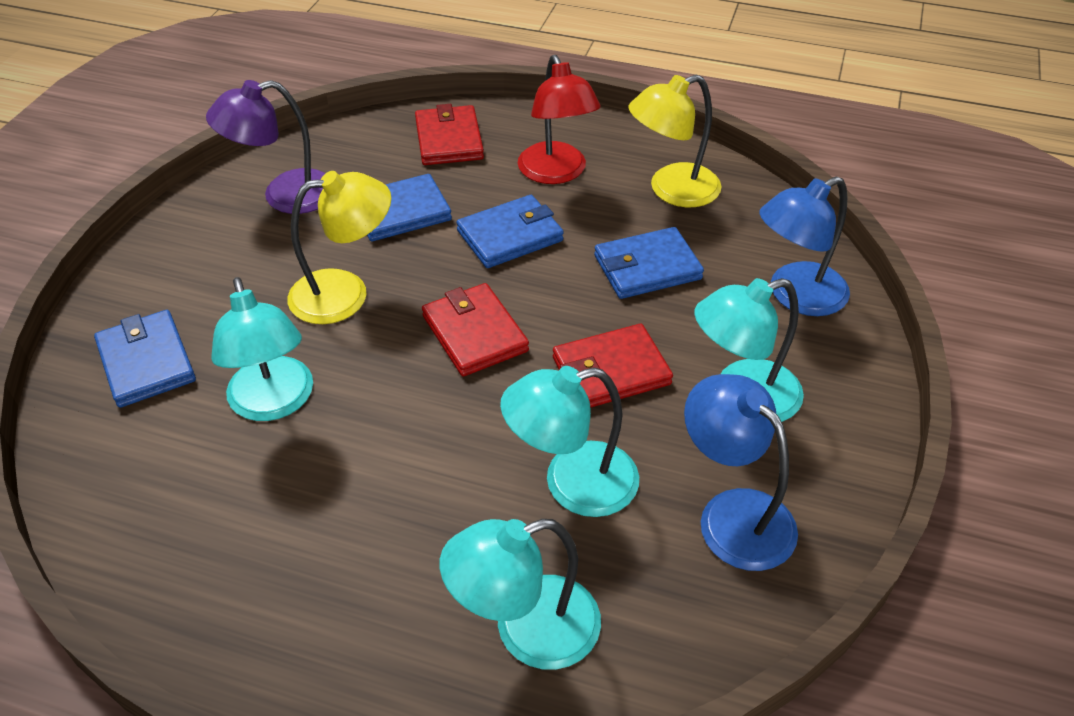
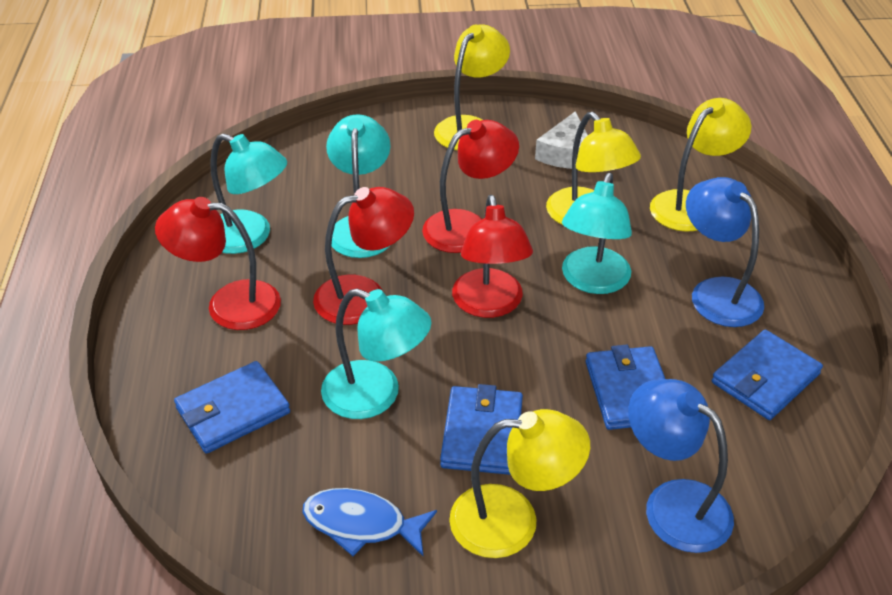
blue fish: 0 -> 1
purple lamp: 1 -> 0
red lamp: 1 -> 4
red wallet: 3 -> 0
white cheese: 0 -> 1
yellow lamp: 2 -> 4

